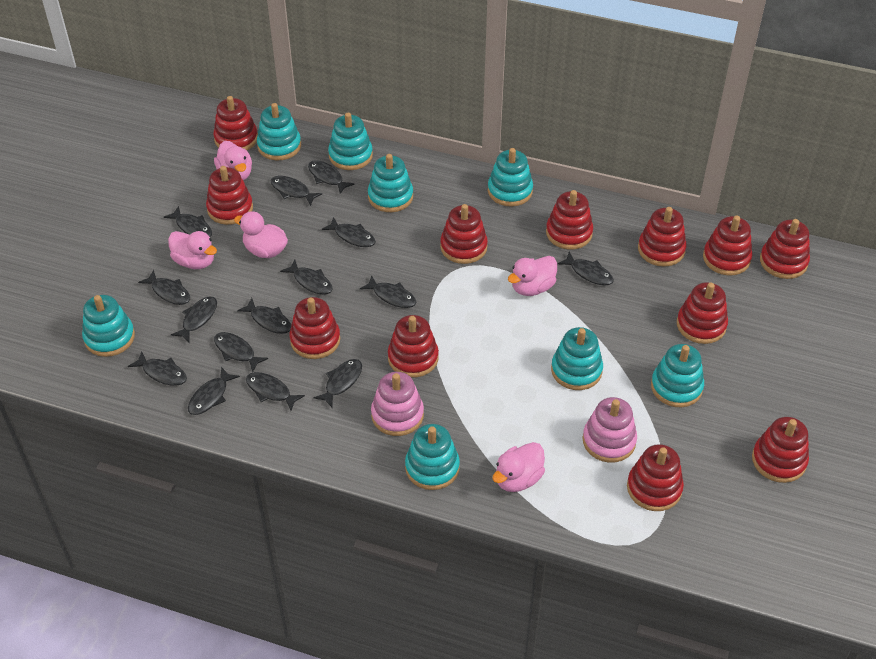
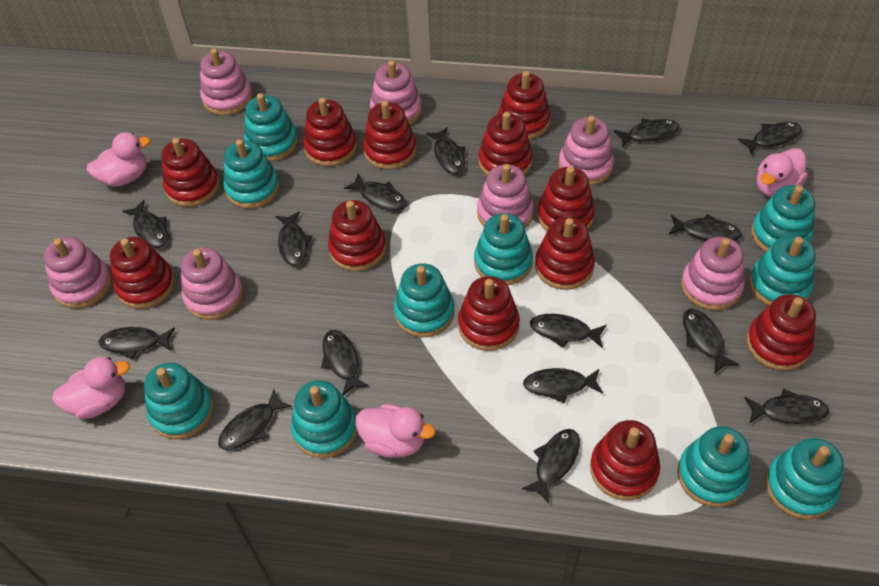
pink duck: 5 -> 4
pink stacking toy: 2 -> 7
turquoise stacking toy: 8 -> 10

